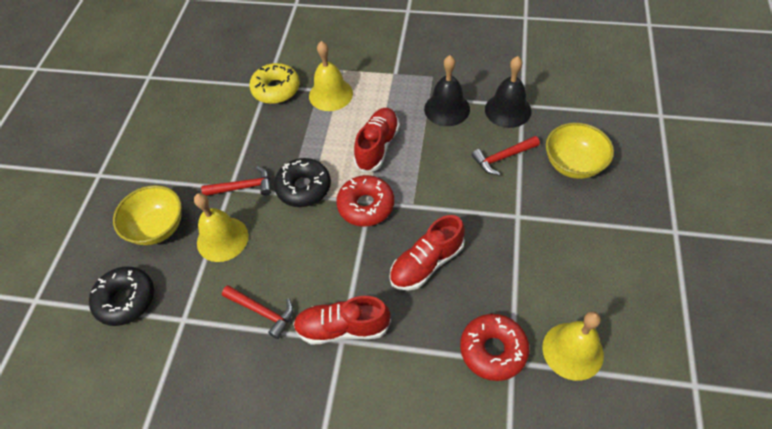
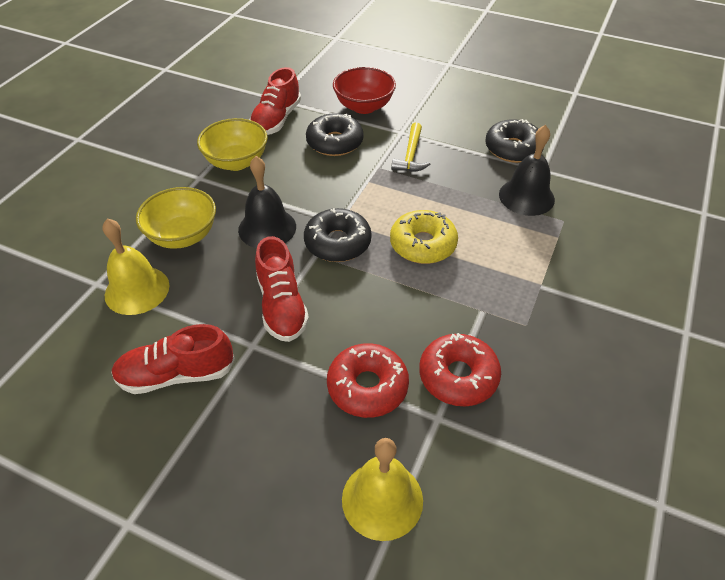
black donut: 2 -> 3
red bowl: 0 -> 1
red hammer: 3 -> 0
yellow bell: 3 -> 2
yellow hammer: 0 -> 1

